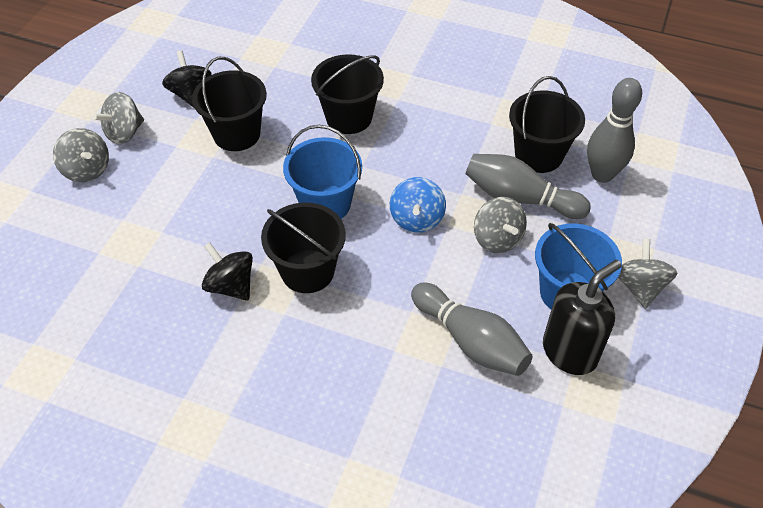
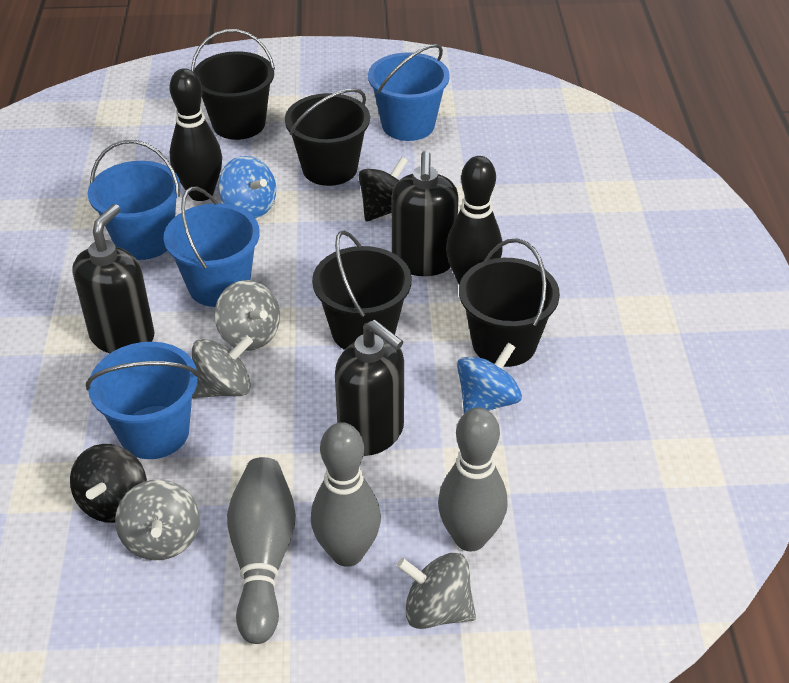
black bowling pin: 0 -> 2
black soap dispenser: 1 -> 3
blue bucket: 2 -> 4
blue spinning top: 1 -> 2

